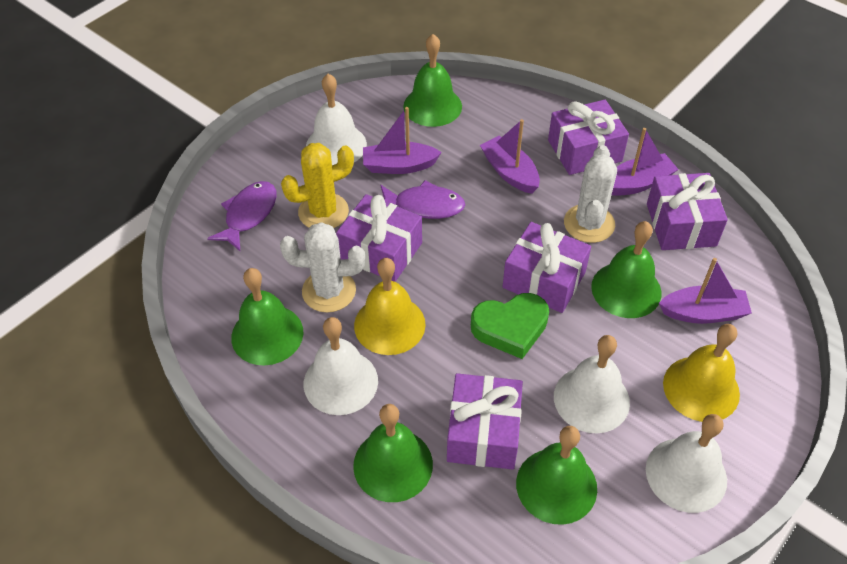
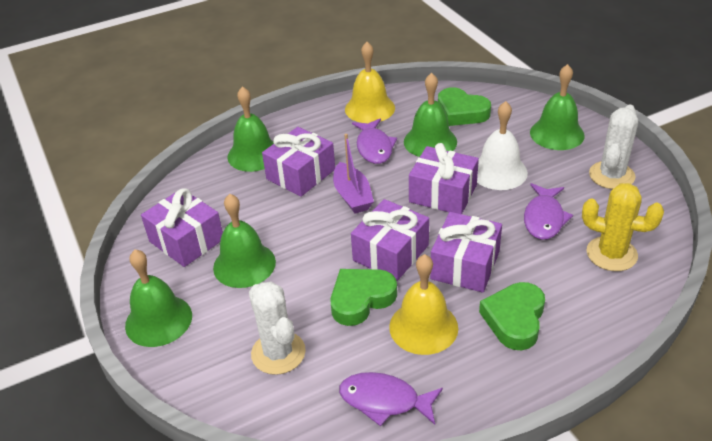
green heart: 1 -> 3
purple boat: 4 -> 1
purple fish: 2 -> 3
white bell: 4 -> 1

